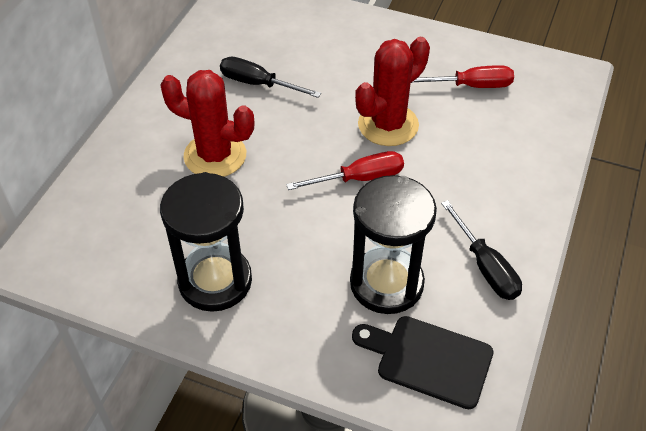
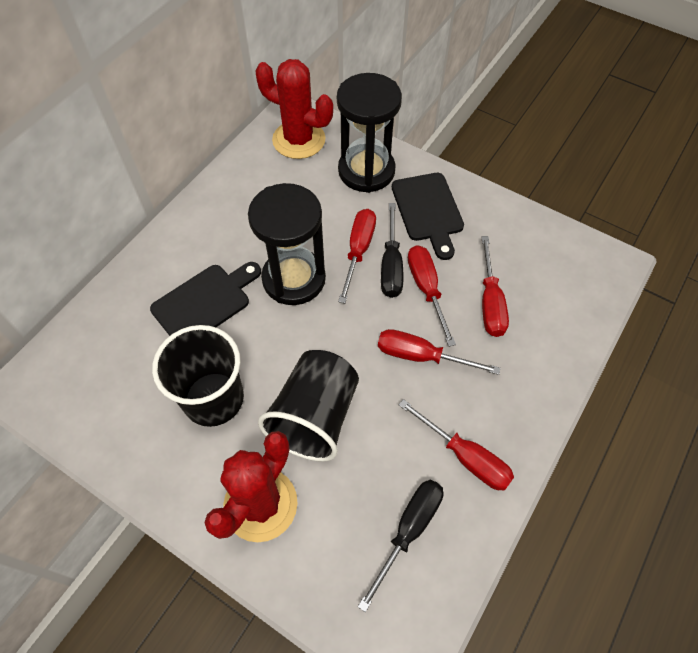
black cup: 0 -> 2
black cutting board: 1 -> 2
red screwdriver: 2 -> 5

